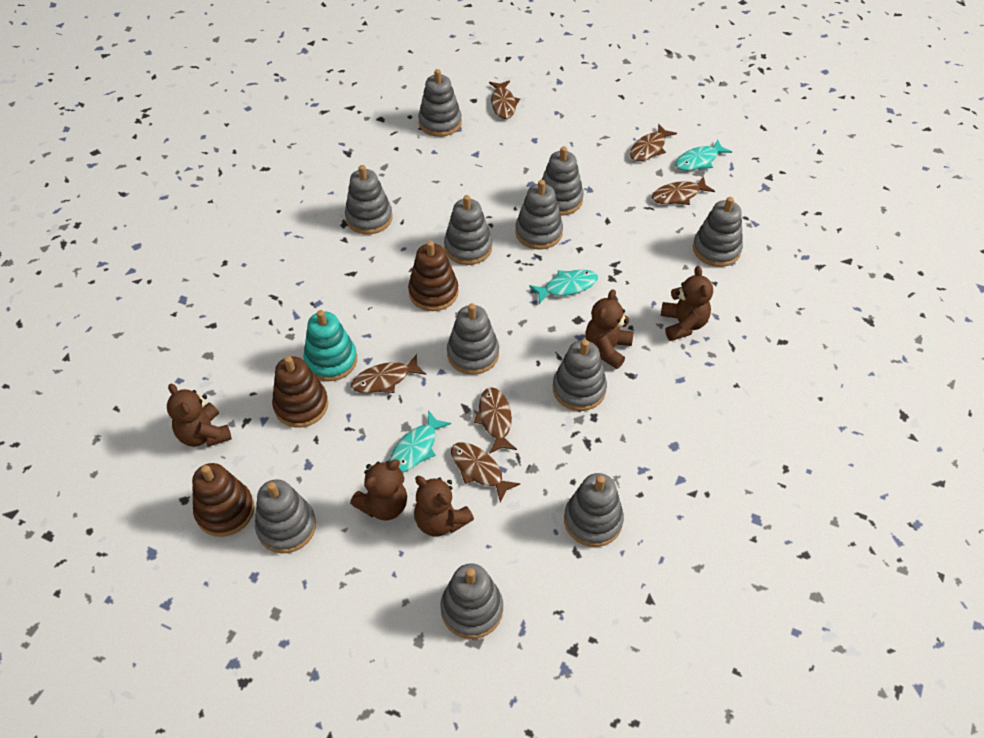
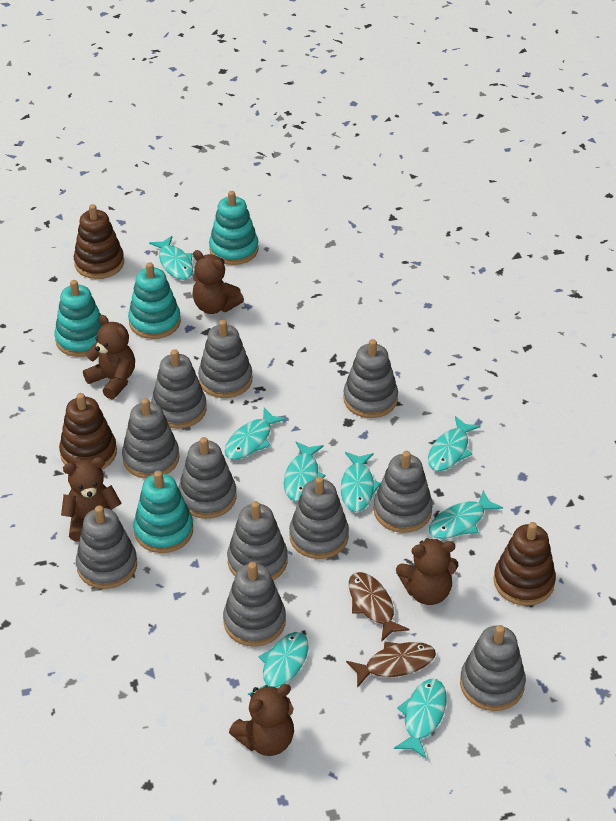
brown fish: 6 -> 2
turquoise fish: 3 -> 8
turquoise stacking toy: 1 -> 4

